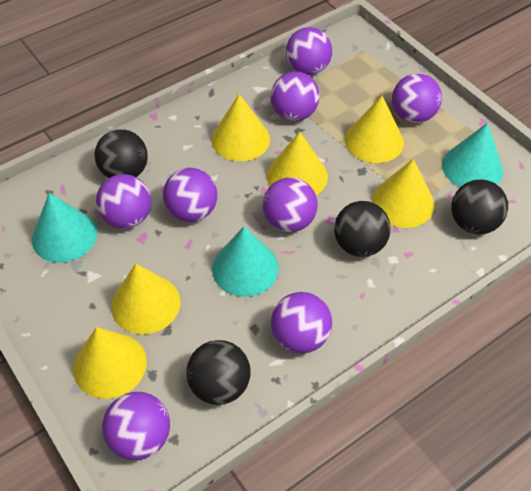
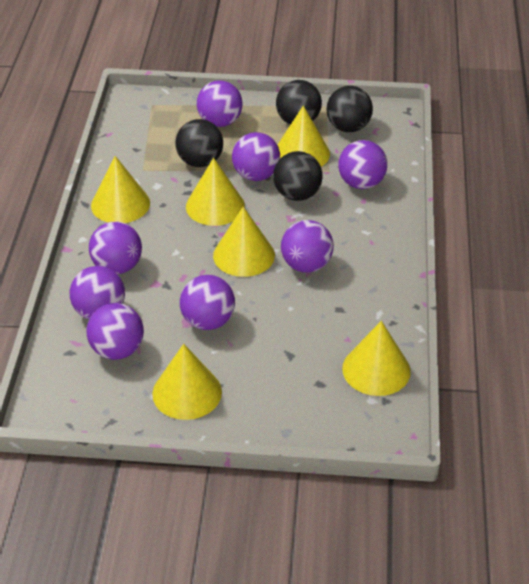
turquoise cone: 3 -> 0

